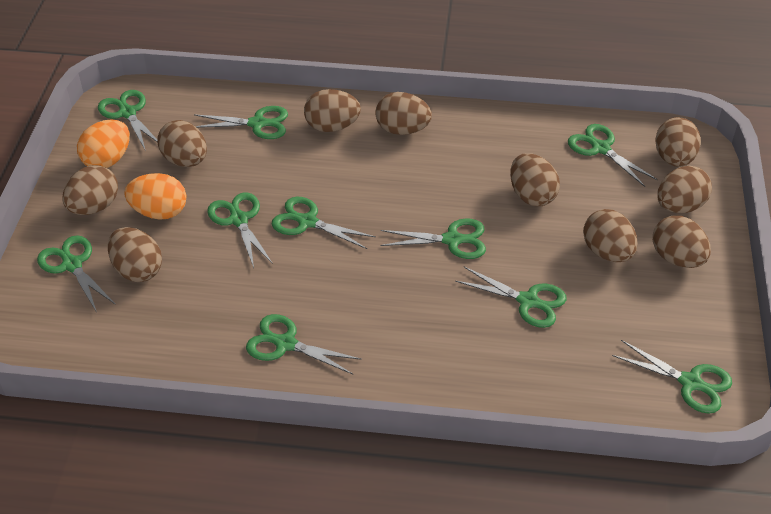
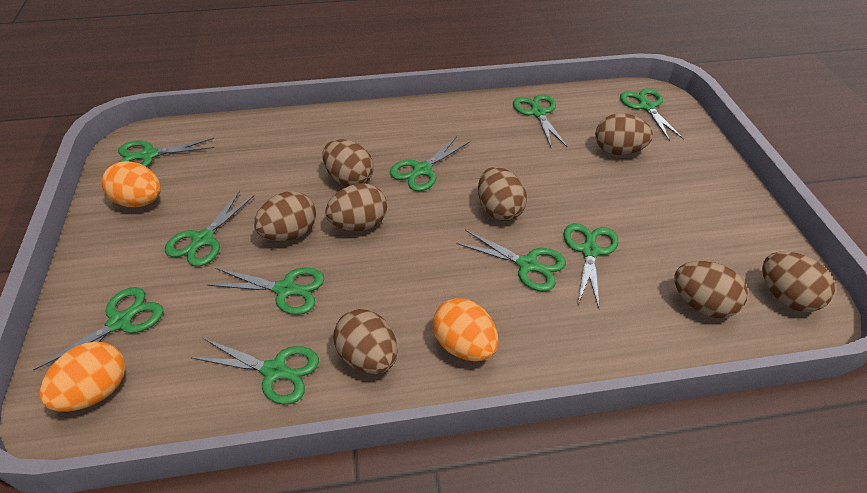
brown egg: 10 -> 8
orange egg: 2 -> 3

